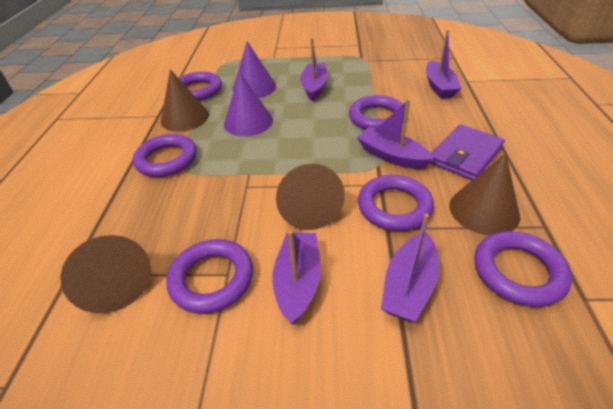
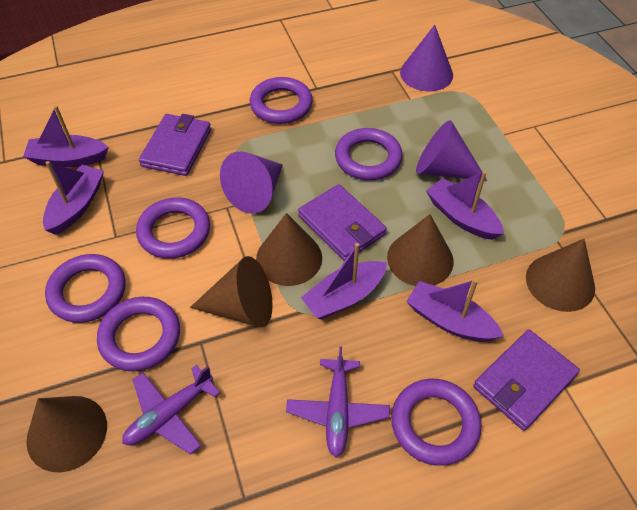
brown cone: 4 -> 5
purple cone: 2 -> 3
purple plane: 0 -> 2
purple wallet: 1 -> 3

